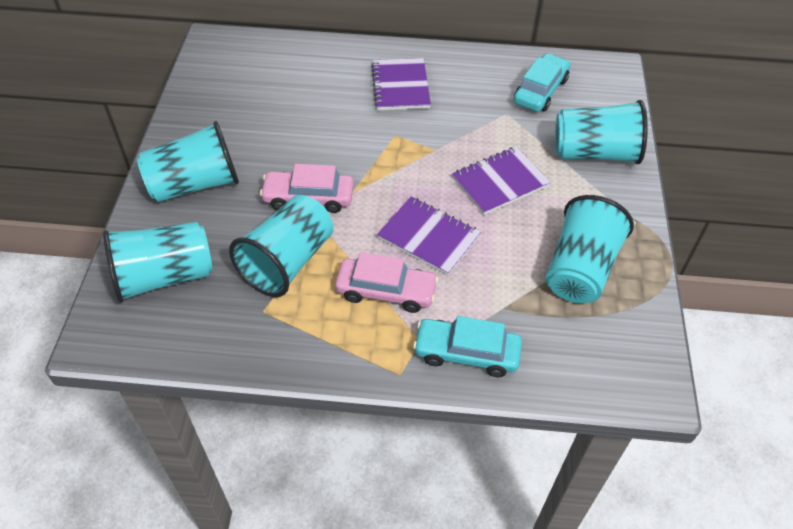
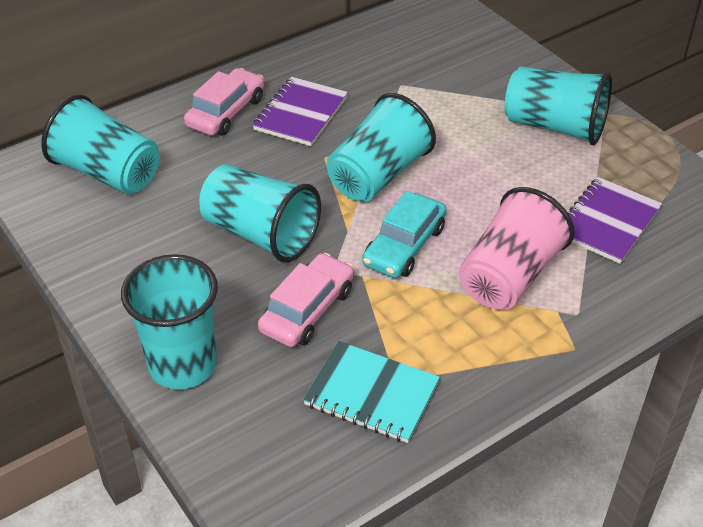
pink cup: 0 -> 1
purple notebook: 3 -> 2
turquoise car: 2 -> 1
turquoise notebook: 0 -> 1

